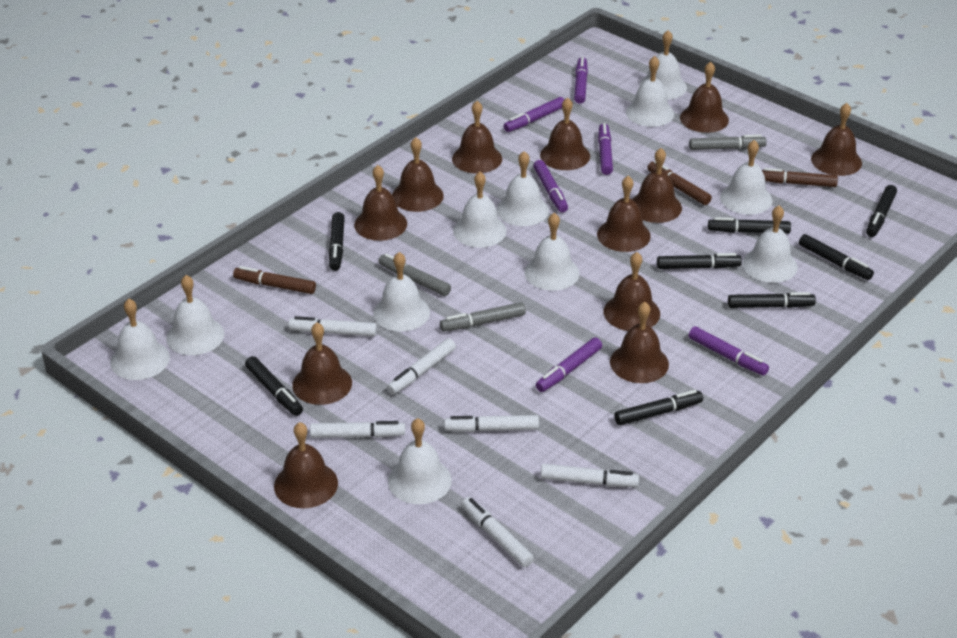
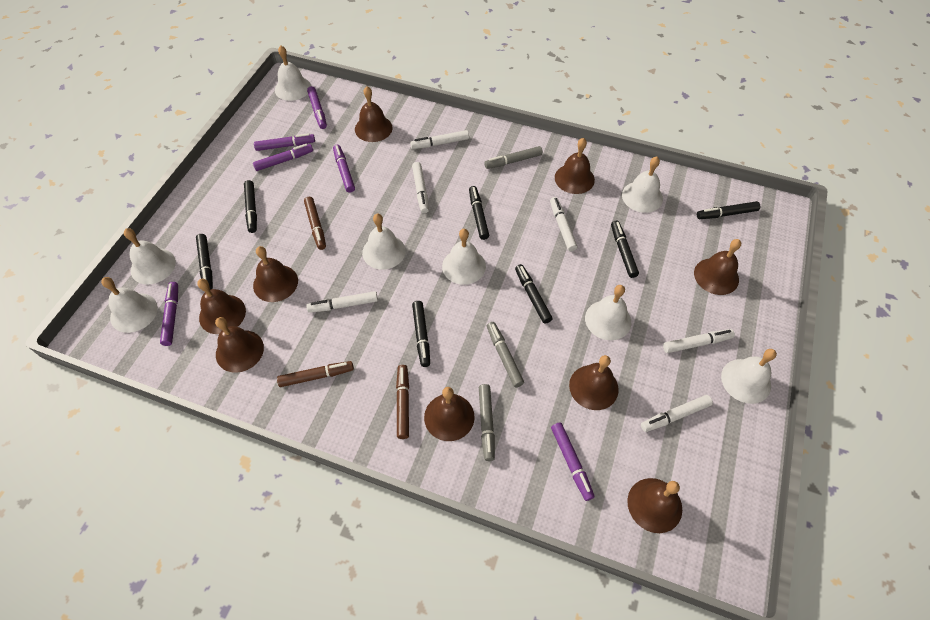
black marker: 8 -> 7
brown bell: 12 -> 9
white bell: 11 -> 8

